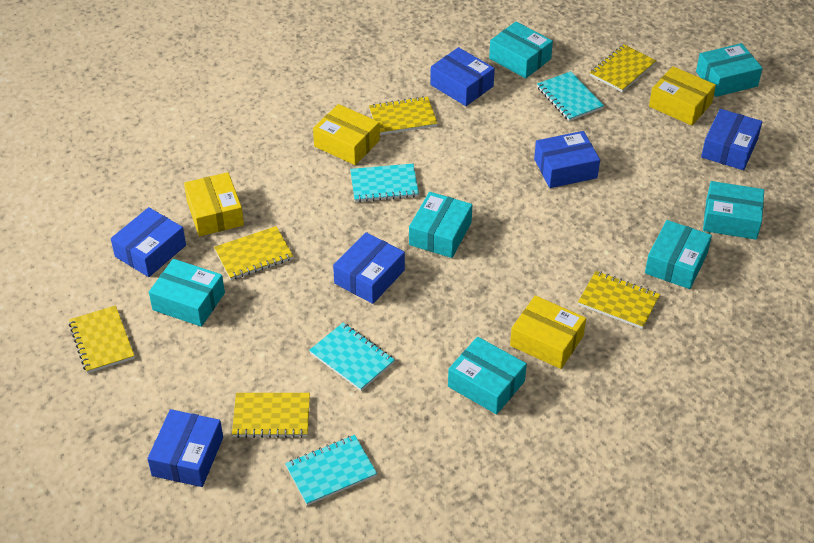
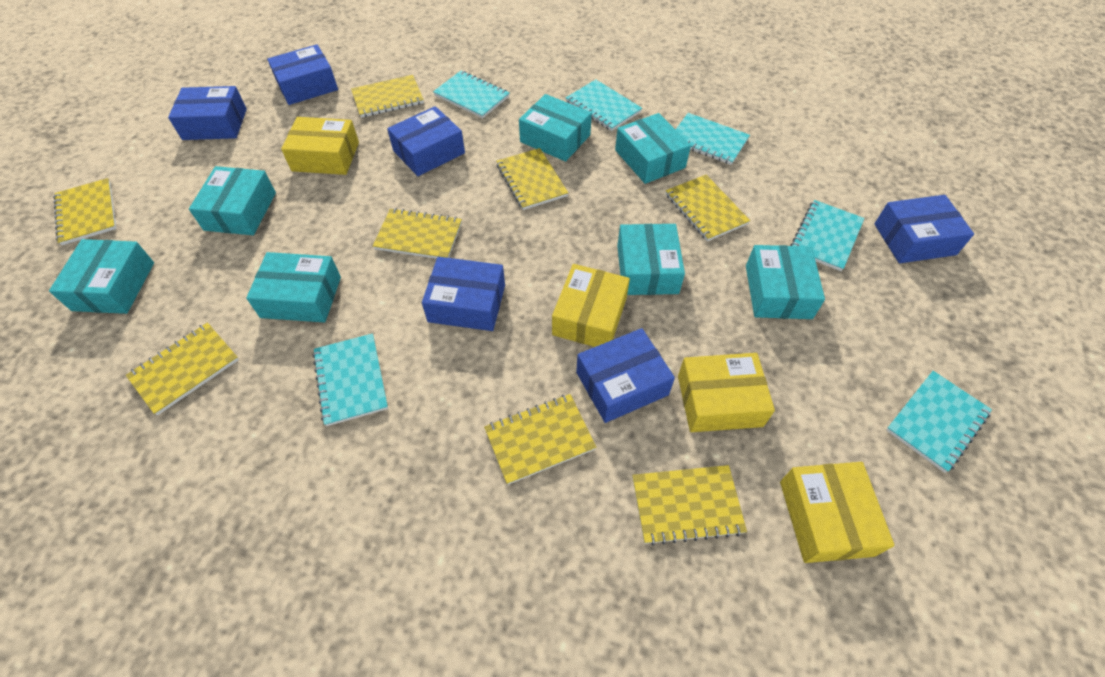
turquoise notebook: 4 -> 6
yellow notebook: 6 -> 8

